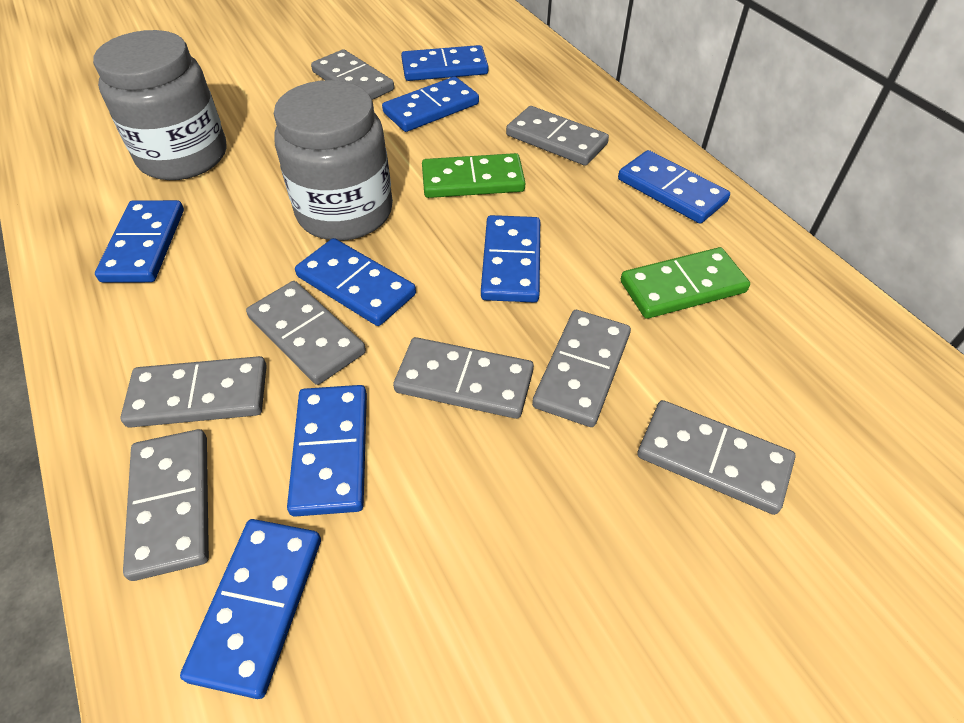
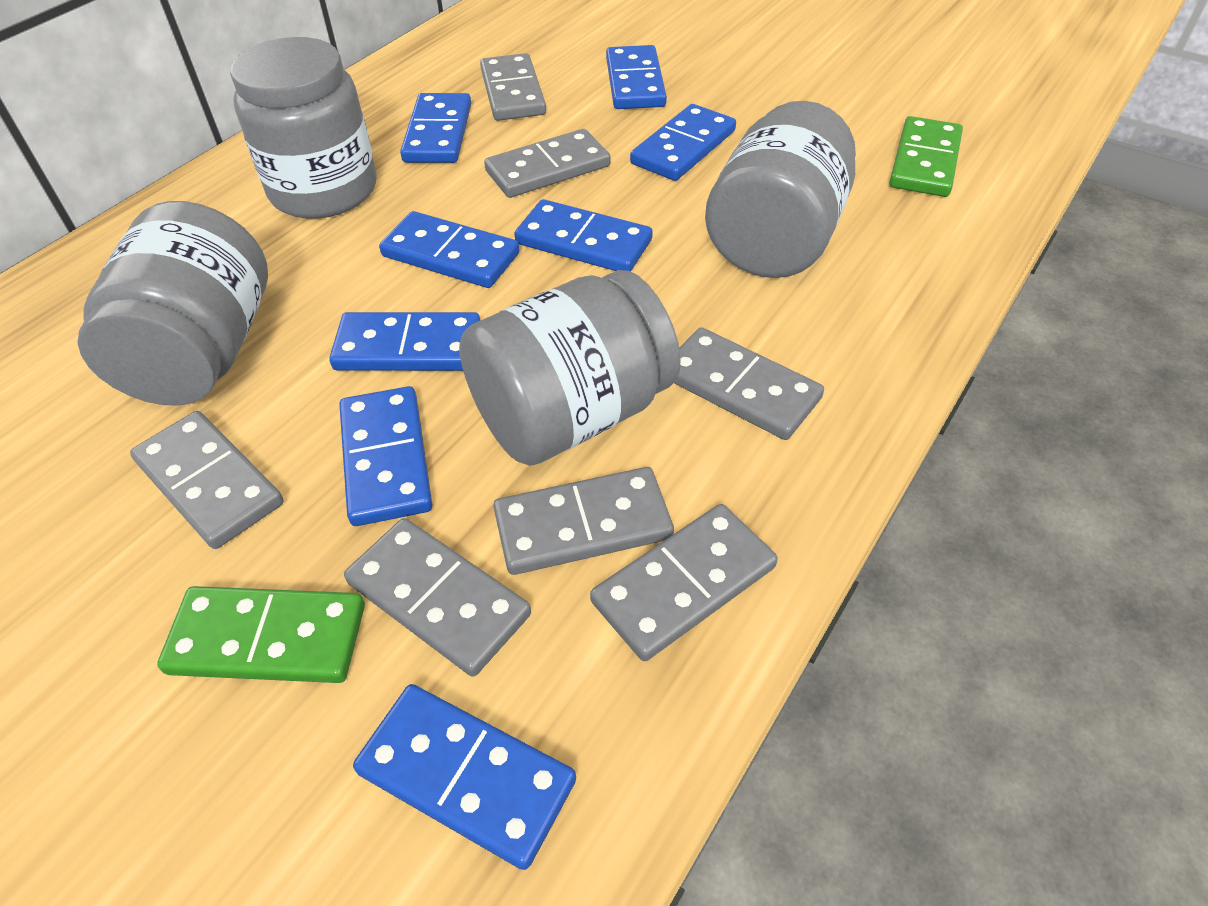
grey domino: 8 -> 7
grey jar: 2 -> 4

